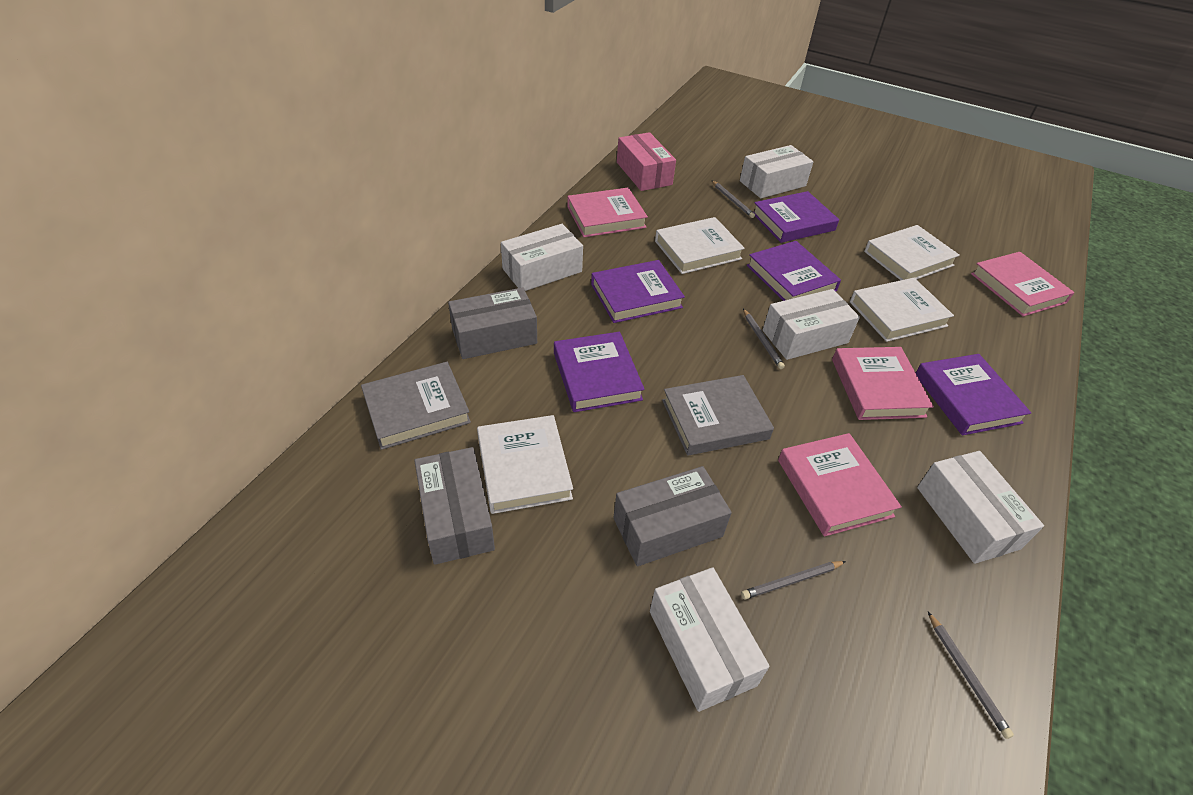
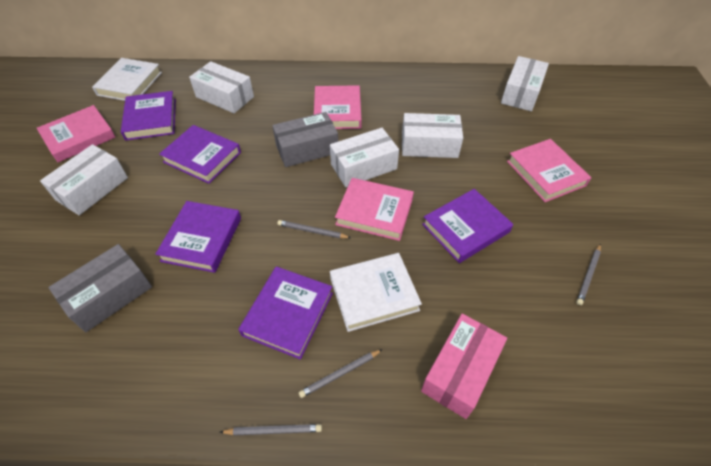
grey book: 2 -> 0
grey box: 3 -> 2
white book: 4 -> 2

